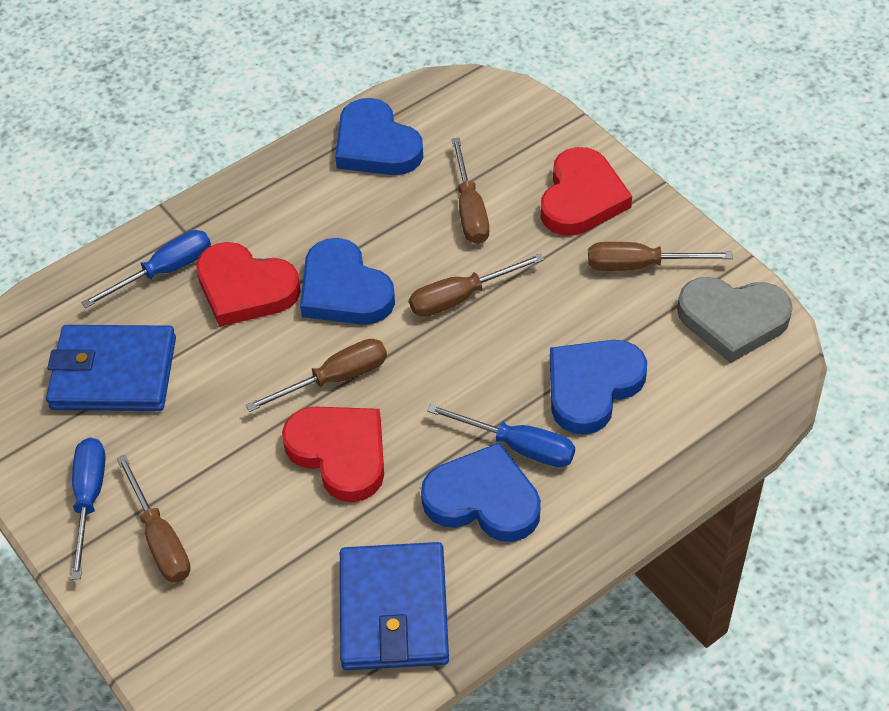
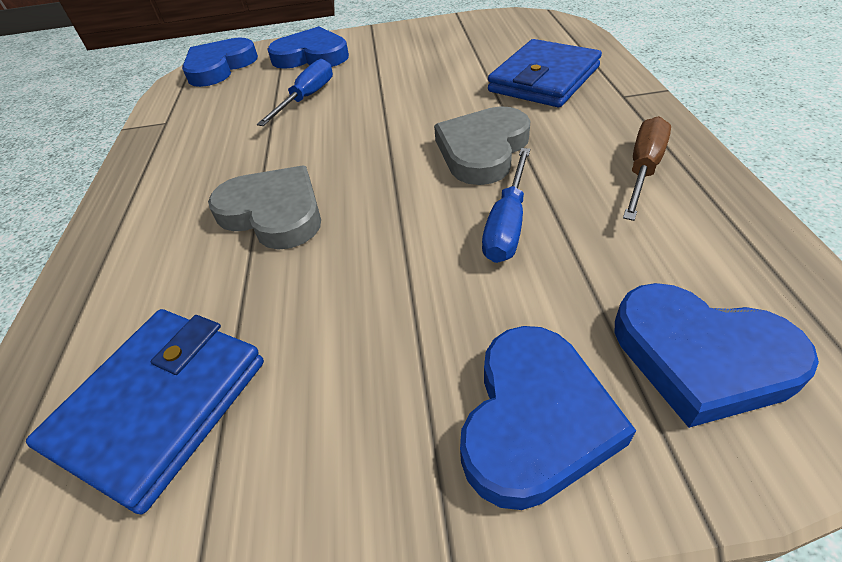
blue screwdriver: 3 -> 2
brown screwdriver: 5 -> 1
grey heart: 1 -> 2
red heart: 3 -> 0

